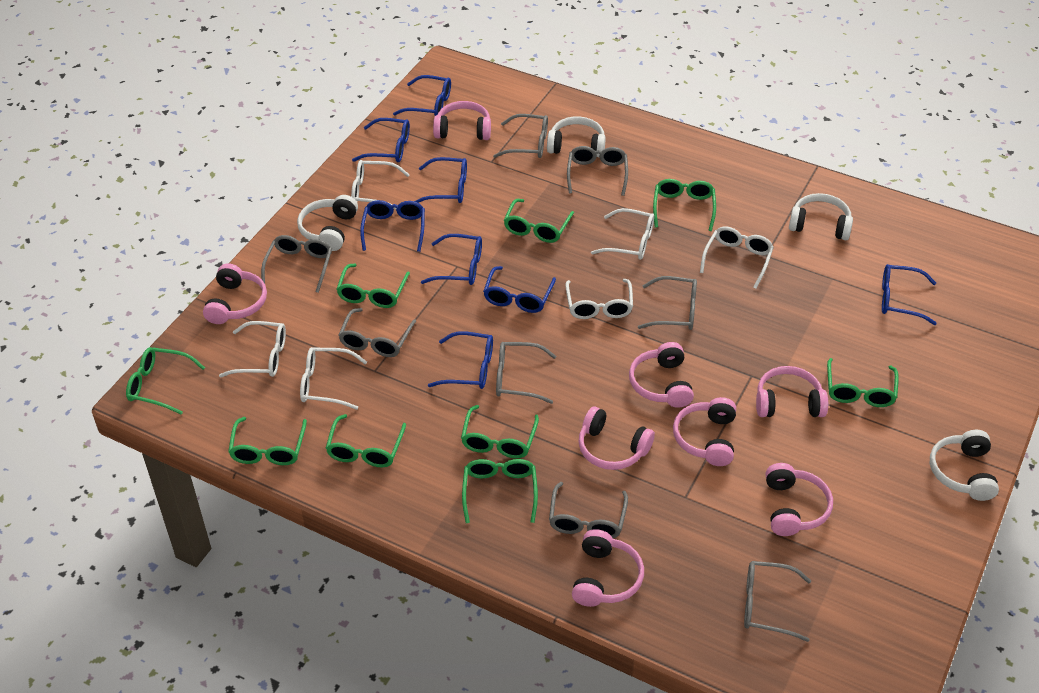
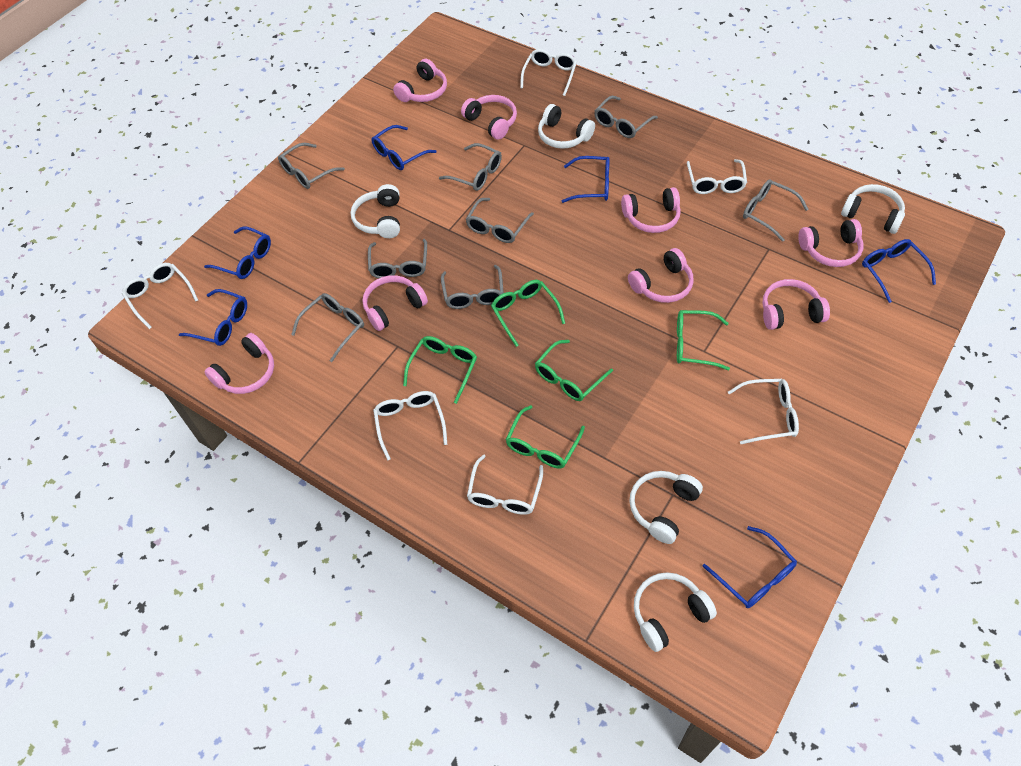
blue glasses: 8 -> 6
green glasses: 9 -> 5
white headphones: 4 -> 5

